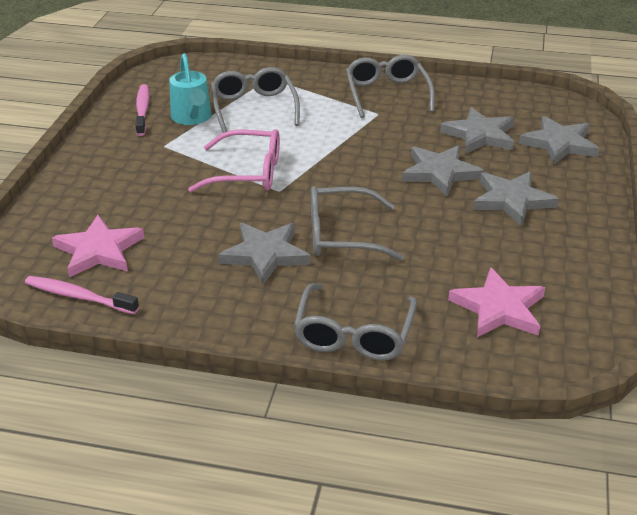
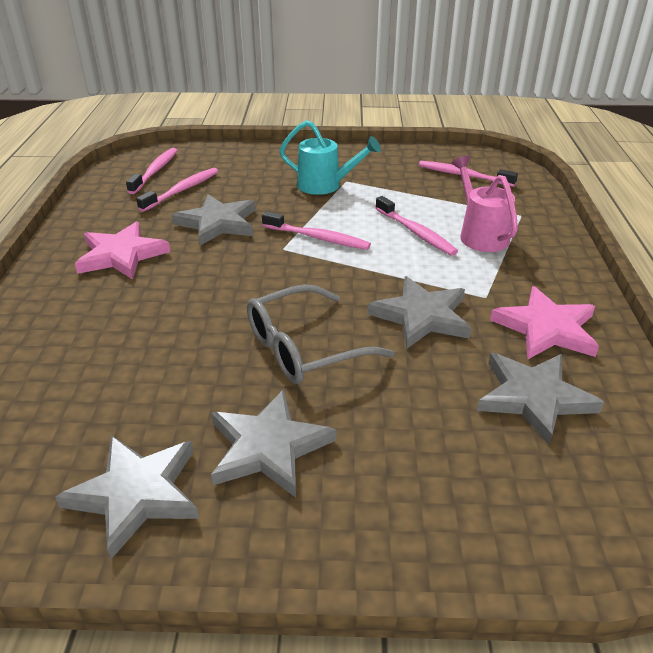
grey glasses: 4 -> 1
pink glasses: 1 -> 0
pink toothbrush: 2 -> 5
pink watering can: 0 -> 1

